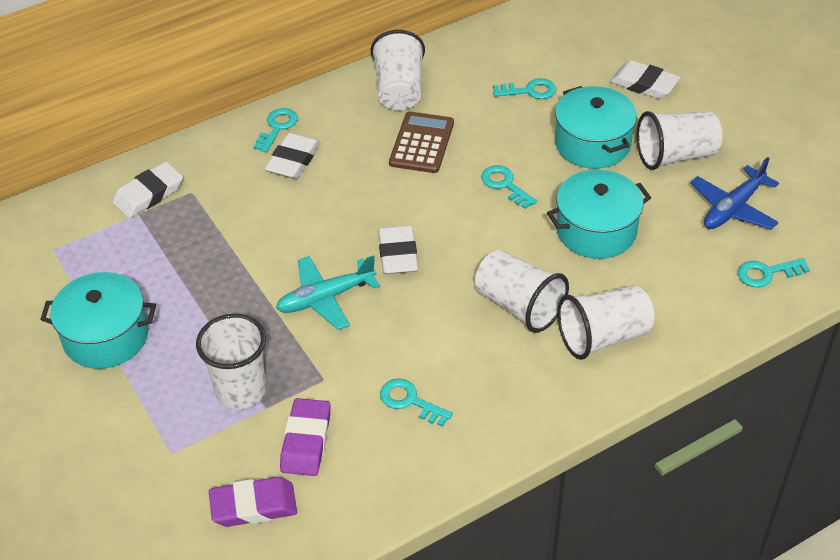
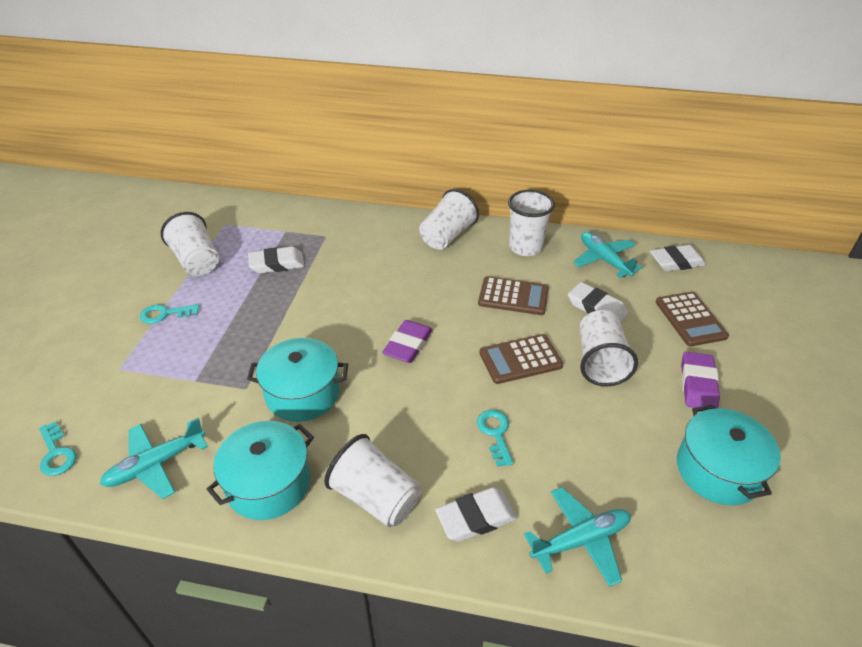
blue plane: 1 -> 0
brown calculator: 1 -> 3
turquoise key: 5 -> 3
turquoise plane: 1 -> 3

